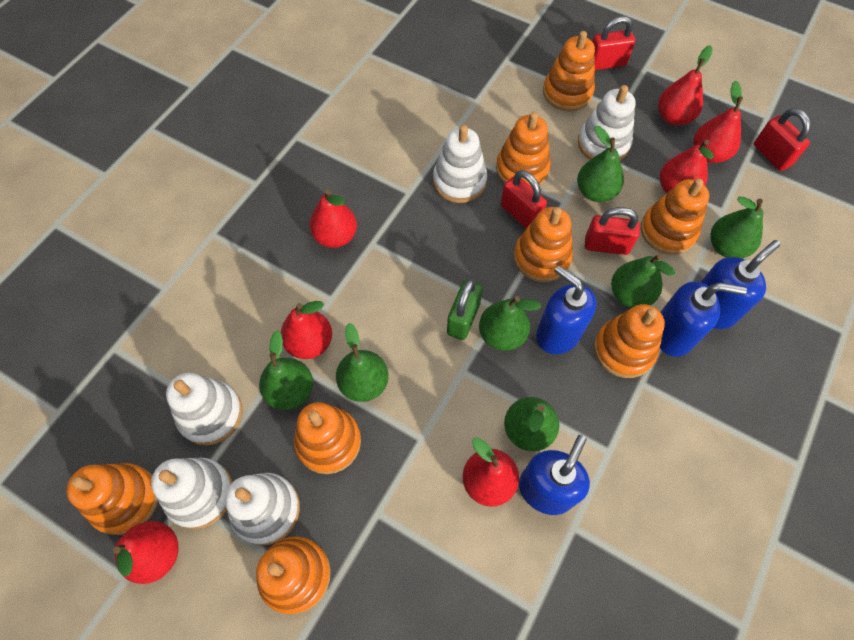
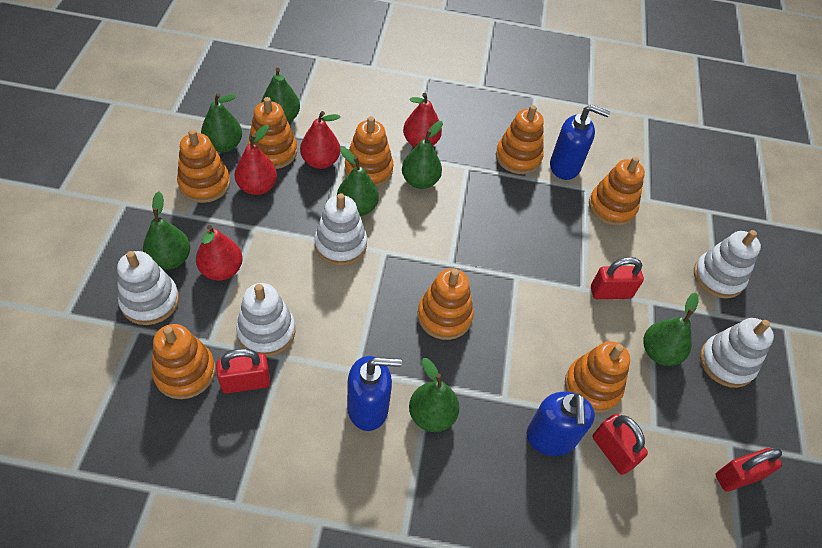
blue soap dispenser: 4 -> 3
green padlock: 1 -> 0
red pear: 7 -> 4

